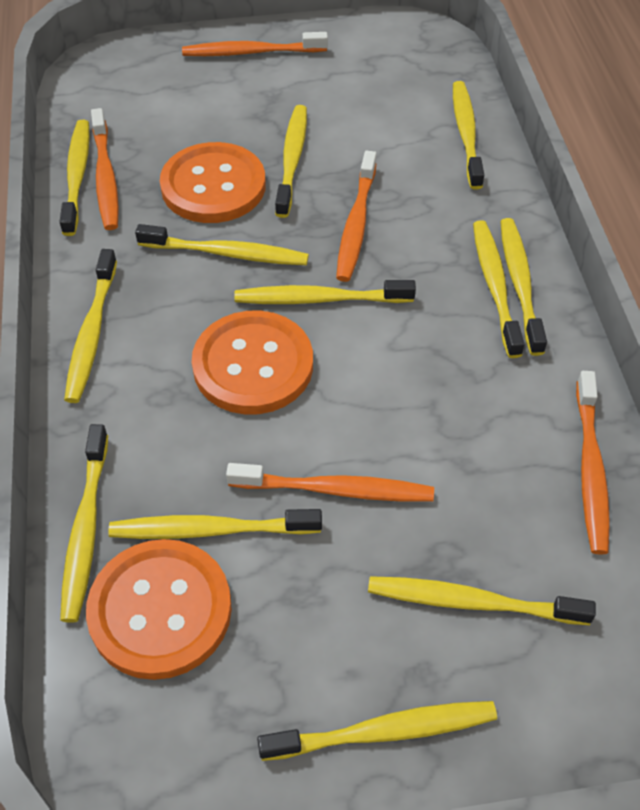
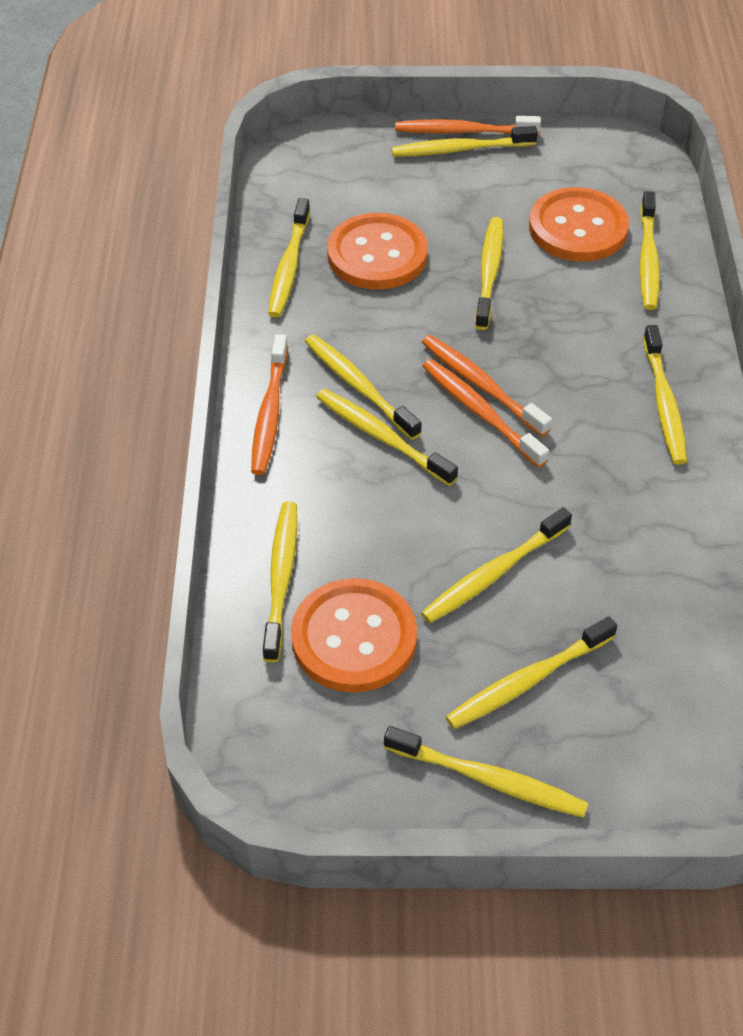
orange toothbrush: 5 -> 4
yellow toothbrush: 12 -> 11

